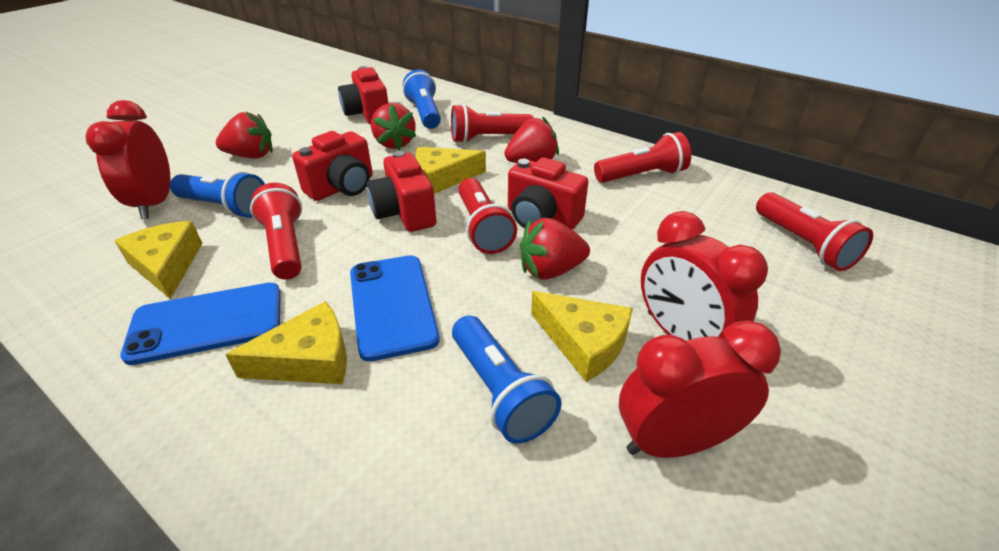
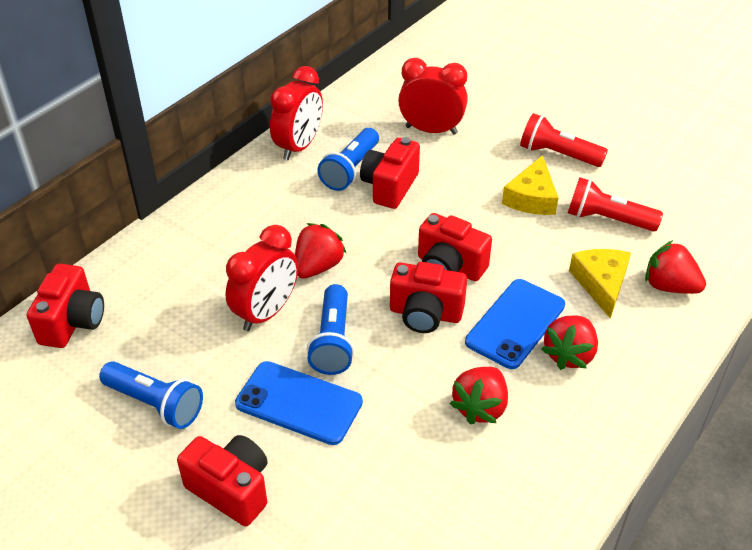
red camera: 4 -> 5
red flashlight: 5 -> 2
yellow cheese: 4 -> 2

